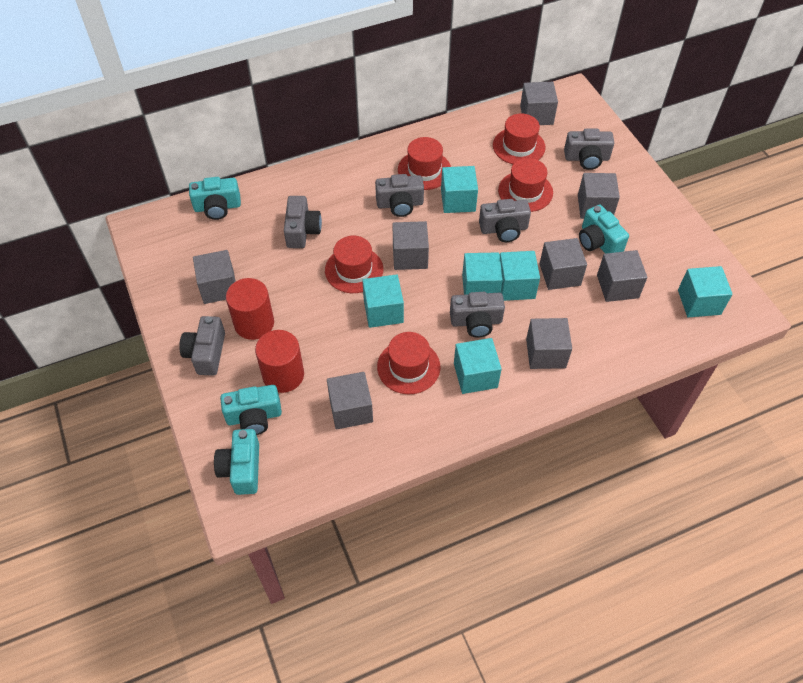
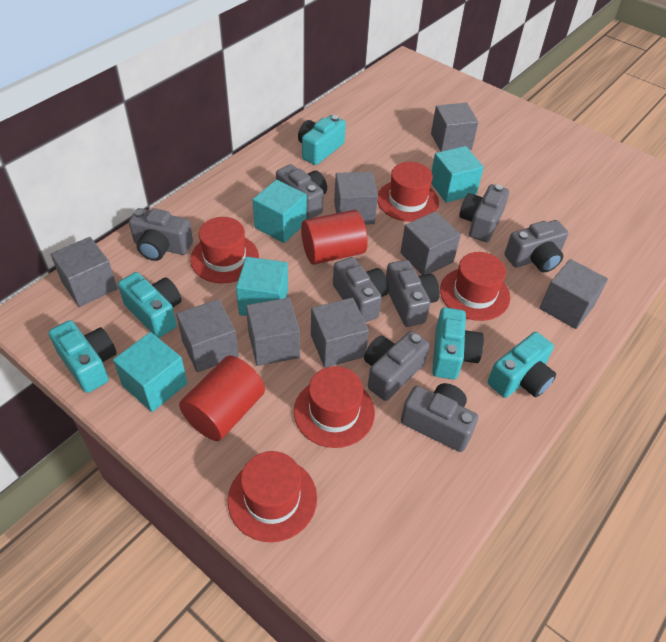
grey camera: 6 -> 8
turquoise camera: 4 -> 5
turquoise cube: 6 -> 4

